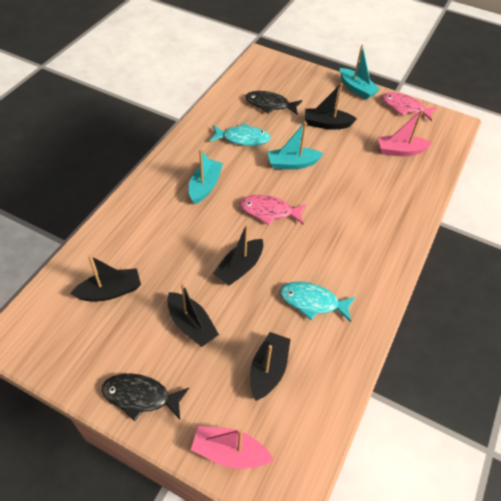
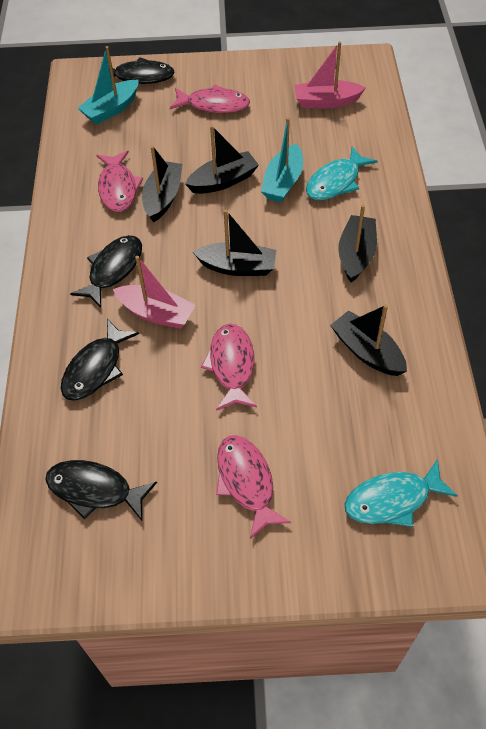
black fish: 2 -> 4
pink fish: 2 -> 4
turquoise boat: 3 -> 2

